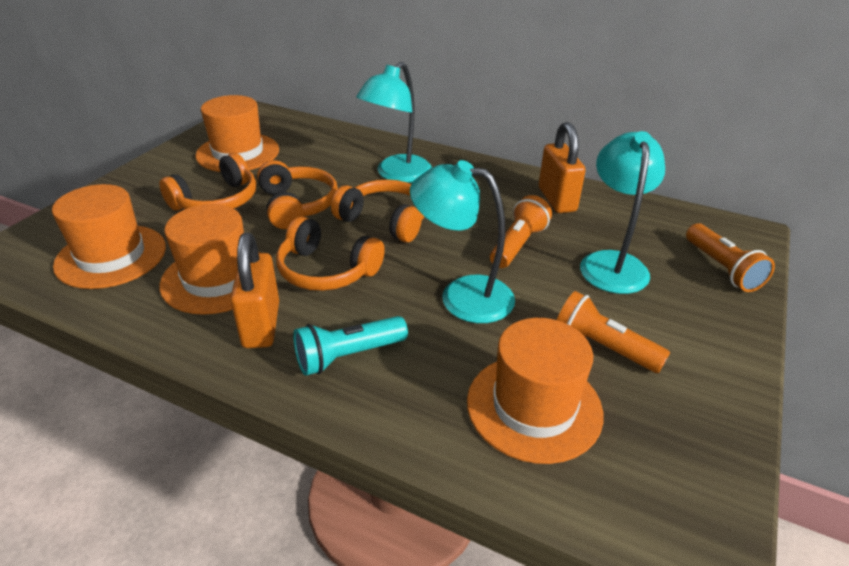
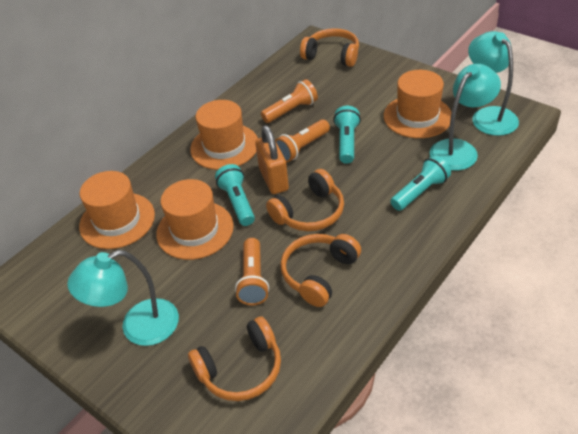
orange padlock: 2 -> 1
turquoise flashlight: 1 -> 3

